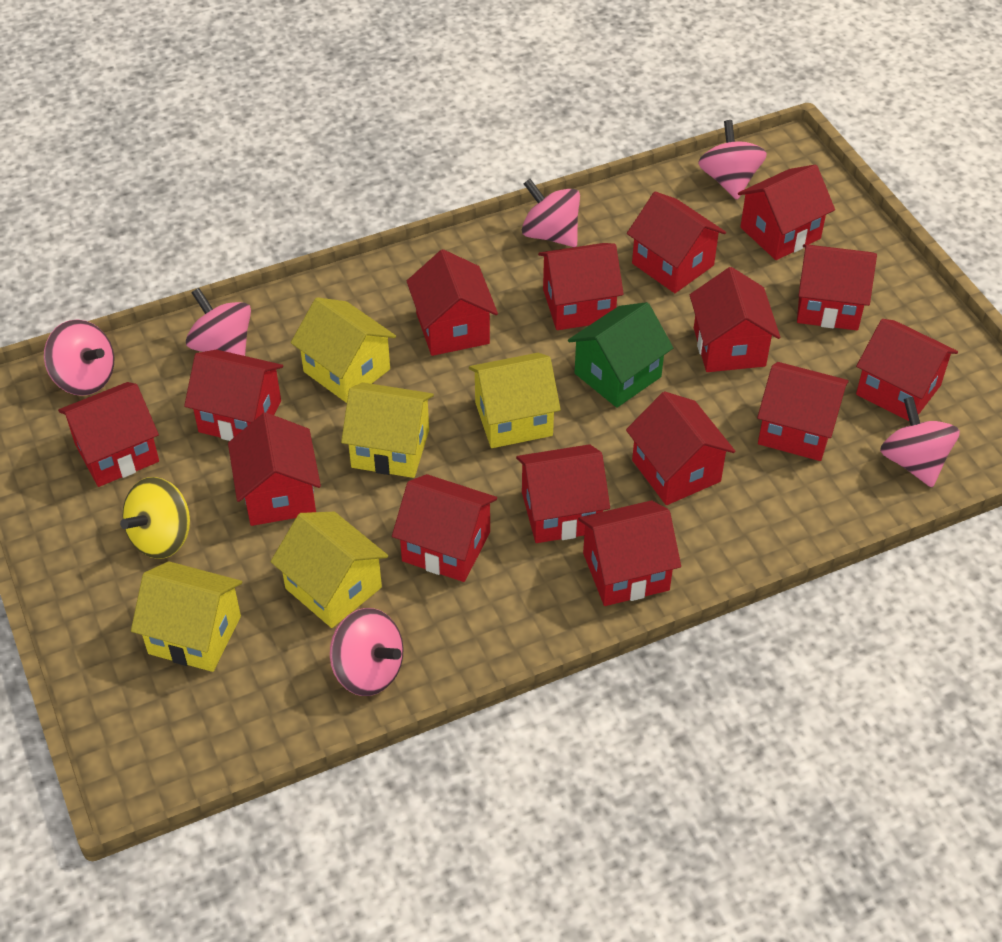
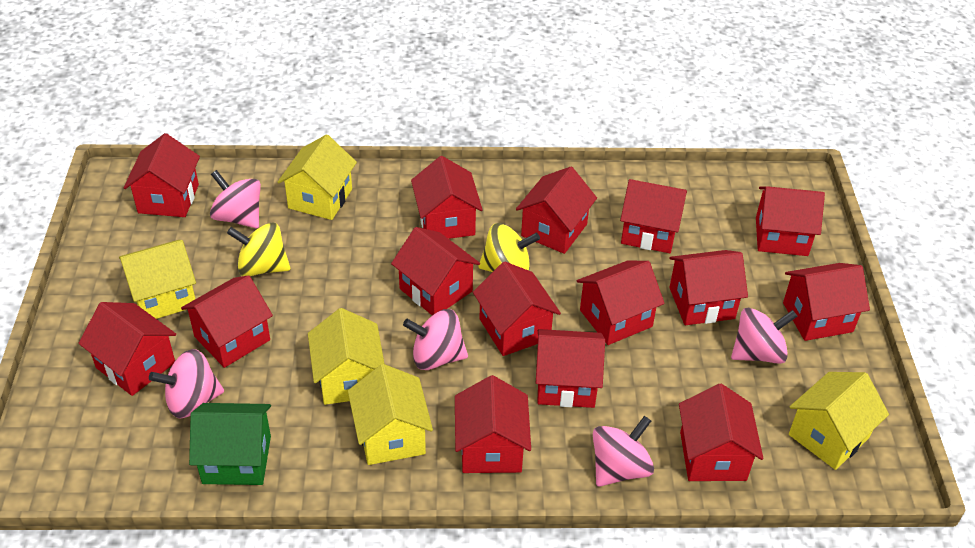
pink spinning top: 6 -> 5
yellow spinning top: 1 -> 2

